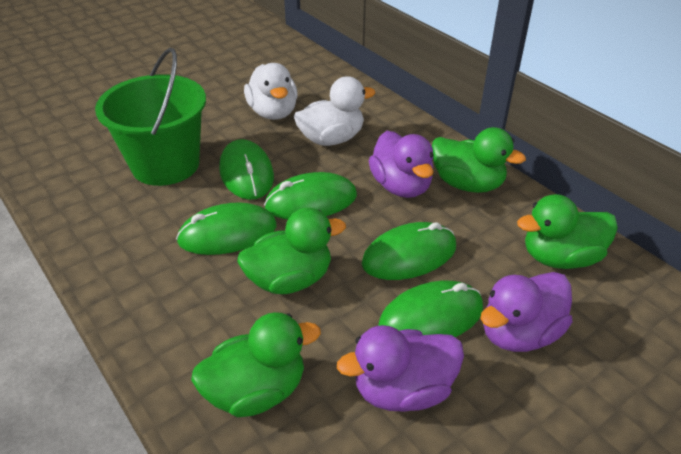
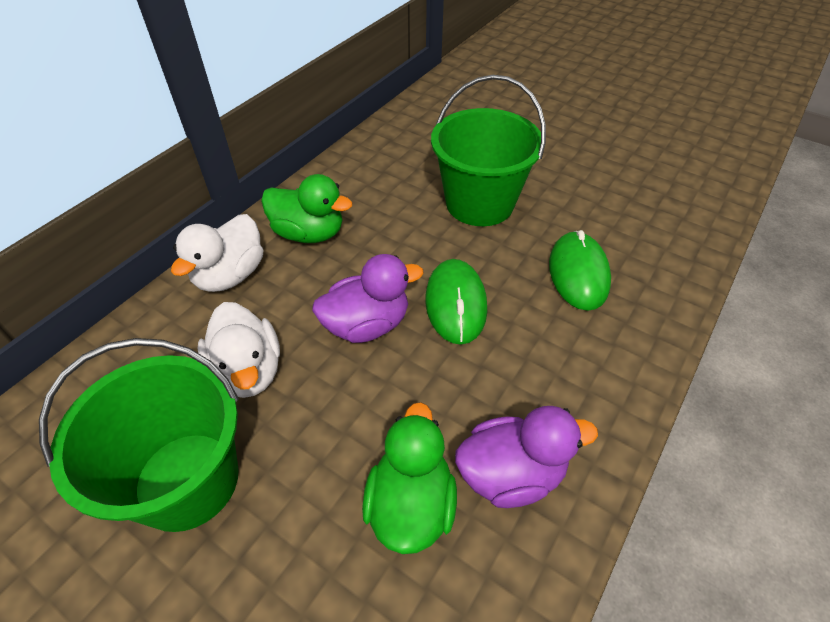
green bucket: 1 -> 2
green duck: 4 -> 2
green mouse: 5 -> 2
purple duck: 3 -> 2

